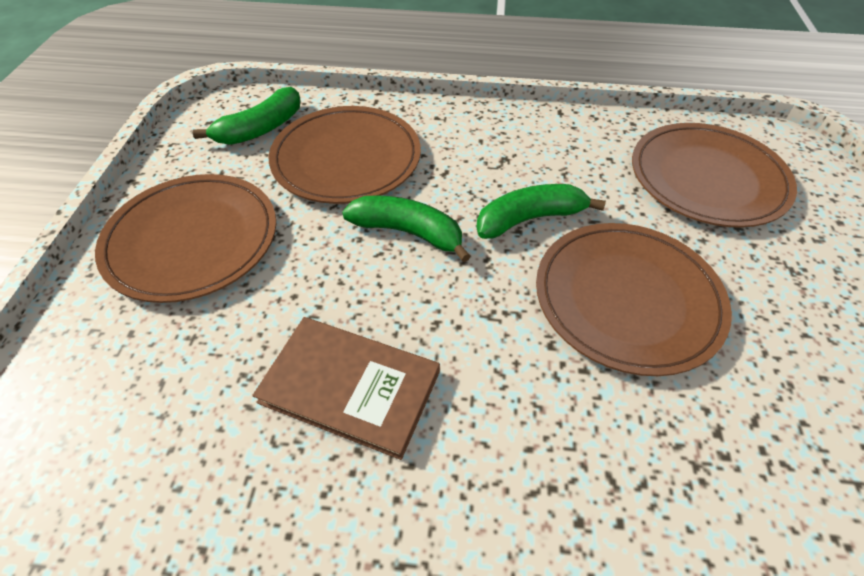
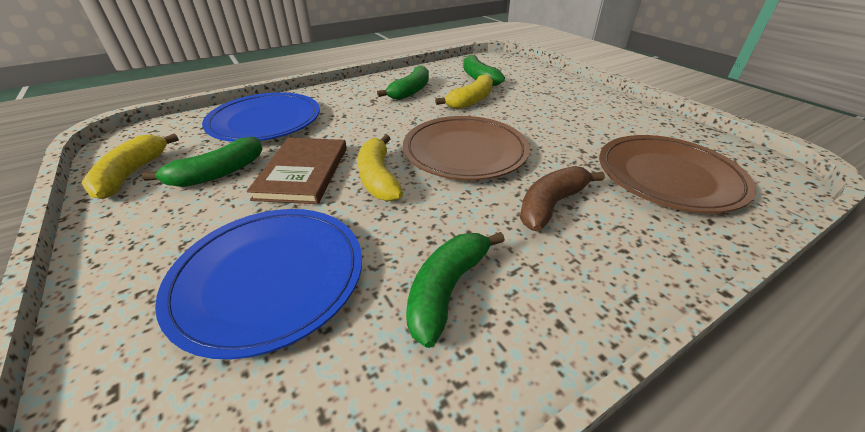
blue plate: 0 -> 2
brown banana: 0 -> 1
brown plate: 4 -> 2
green banana: 3 -> 4
yellow banana: 0 -> 3

